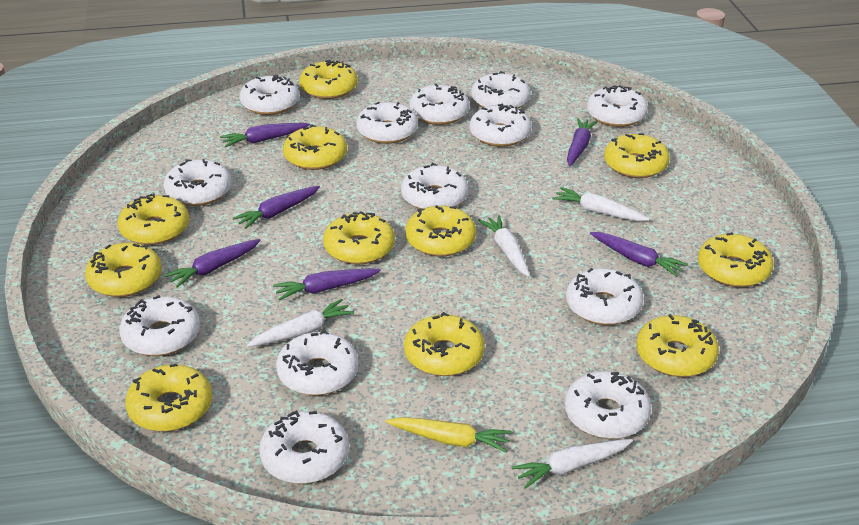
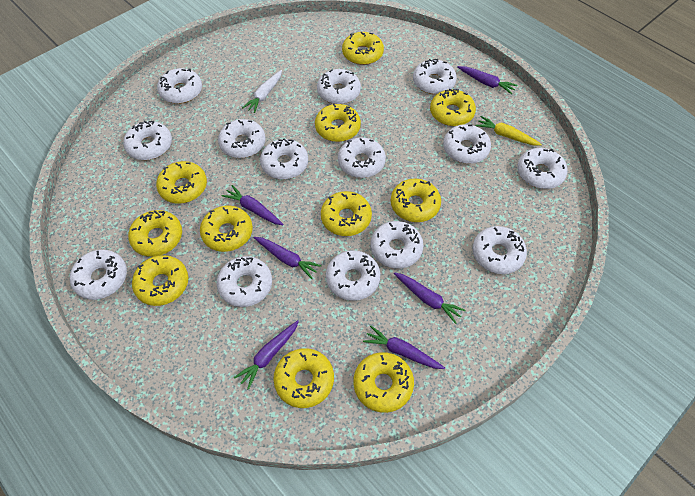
white carrot: 4 -> 1
white donut: 13 -> 14

